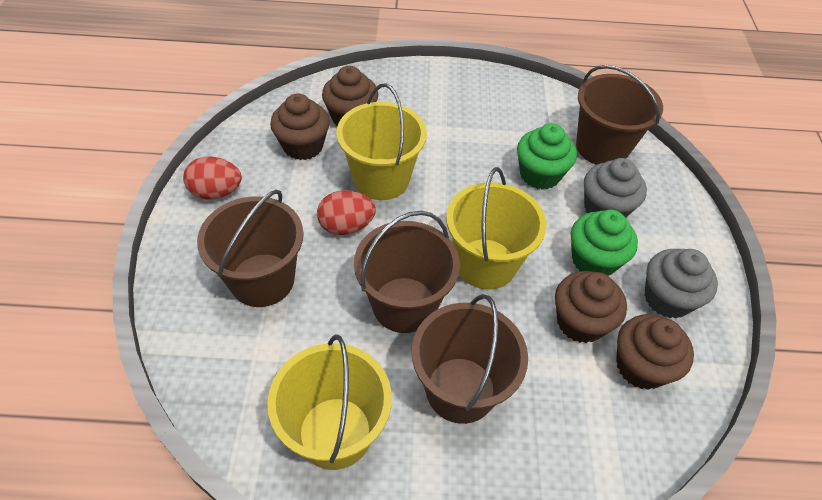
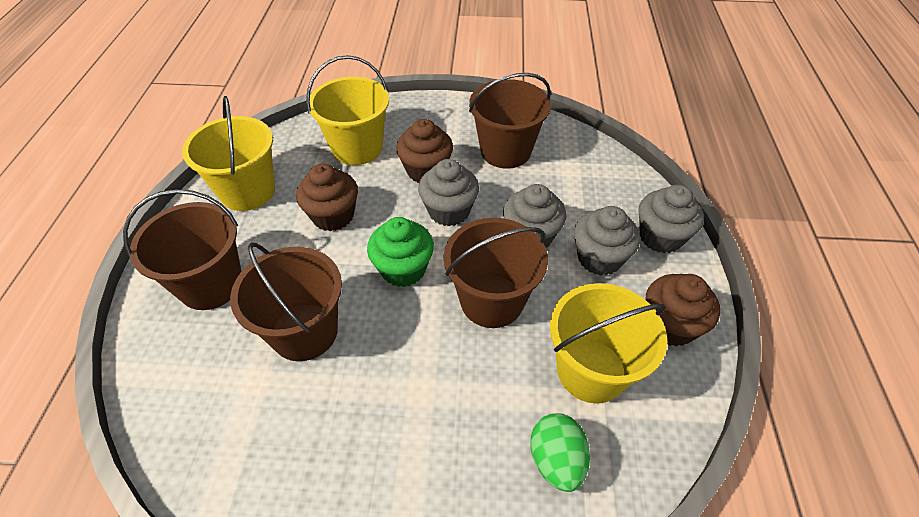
brown cupcake: 4 -> 3
green cupcake: 2 -> 1
green egg: 0 -> 1
grey cupcake: 2 -> 4
red egg: 2 -> 0

